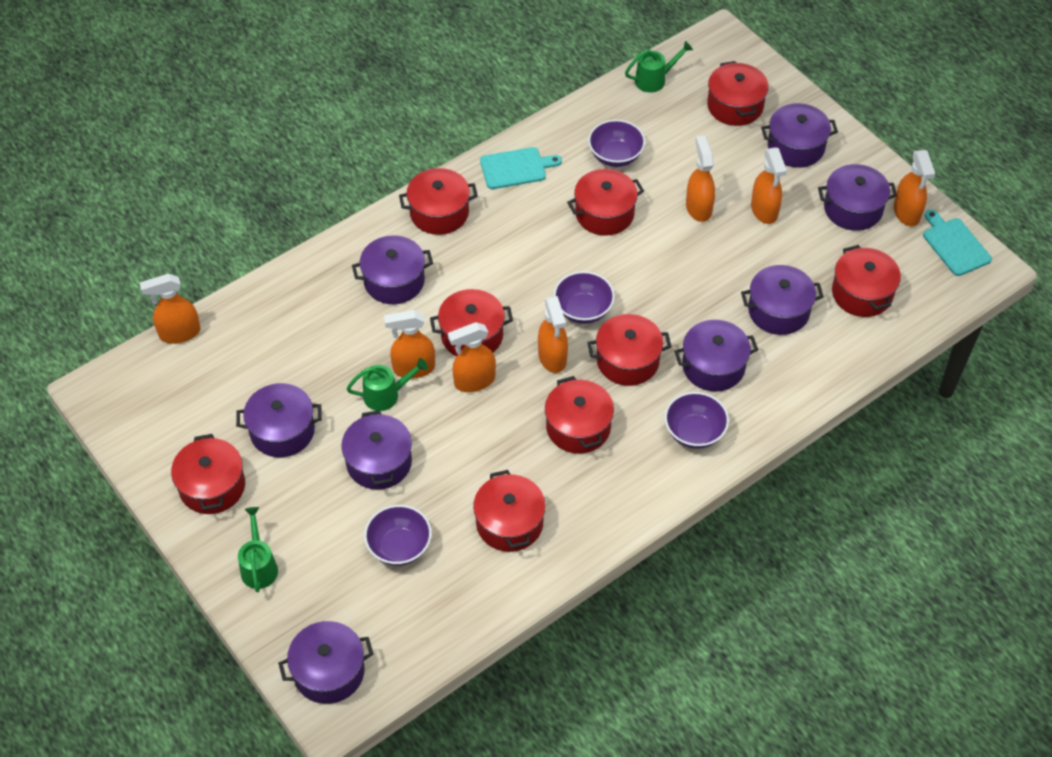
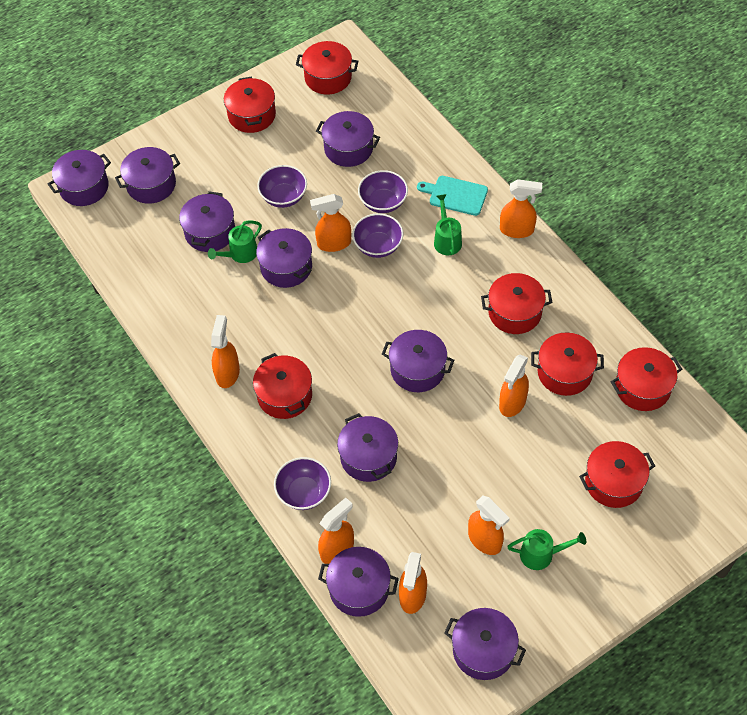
purple pot: 8 -> 9
red pot: 9 -> 7
turquoise cutting board: 2 -> 1

